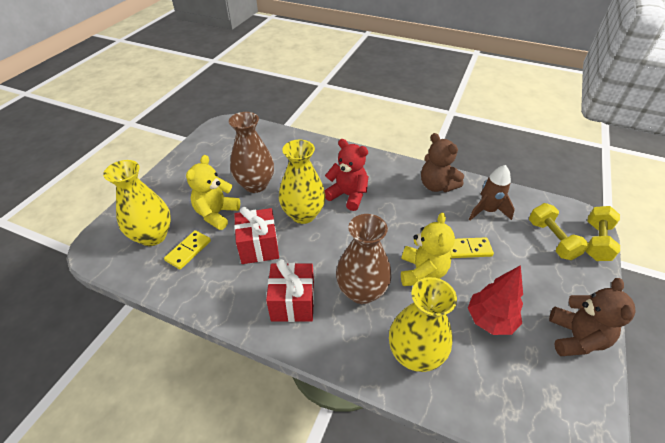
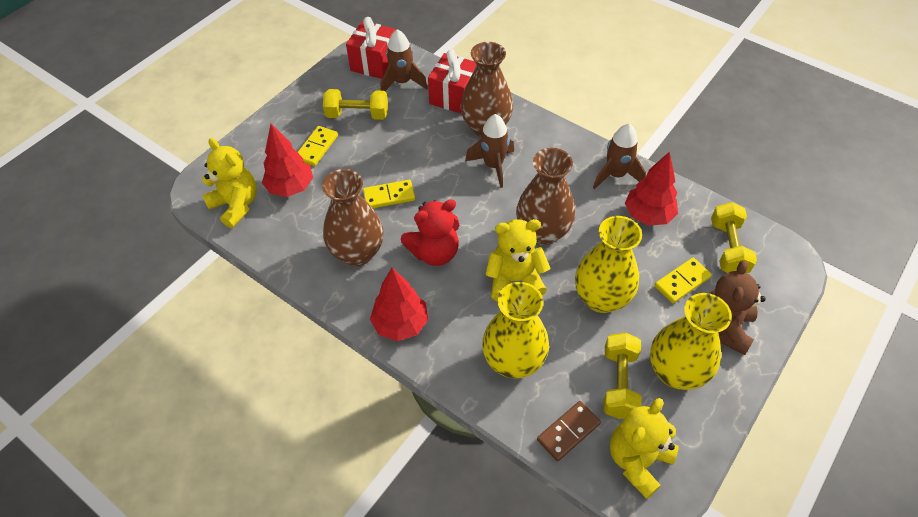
brown domino: 0 -> 1
brown rocket: 1 -> 3
brown teddy bear: 2 -> 1
brown vase: 2 -> 3
red tree: 1 -> 3
yellow domino: 2 -> 3
yellow dumbbell: 2 -> 3
yellow teddy bear: 2 -> 3

